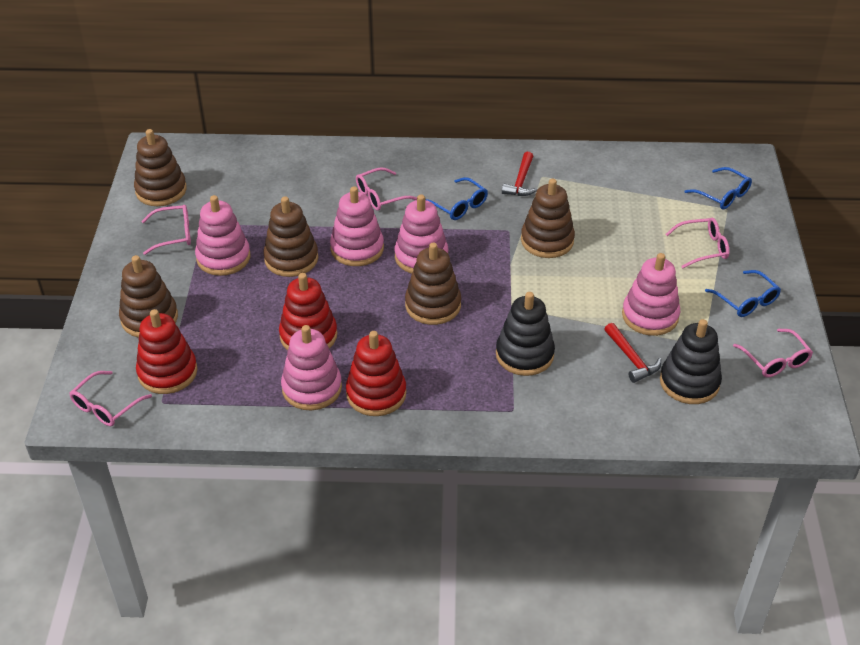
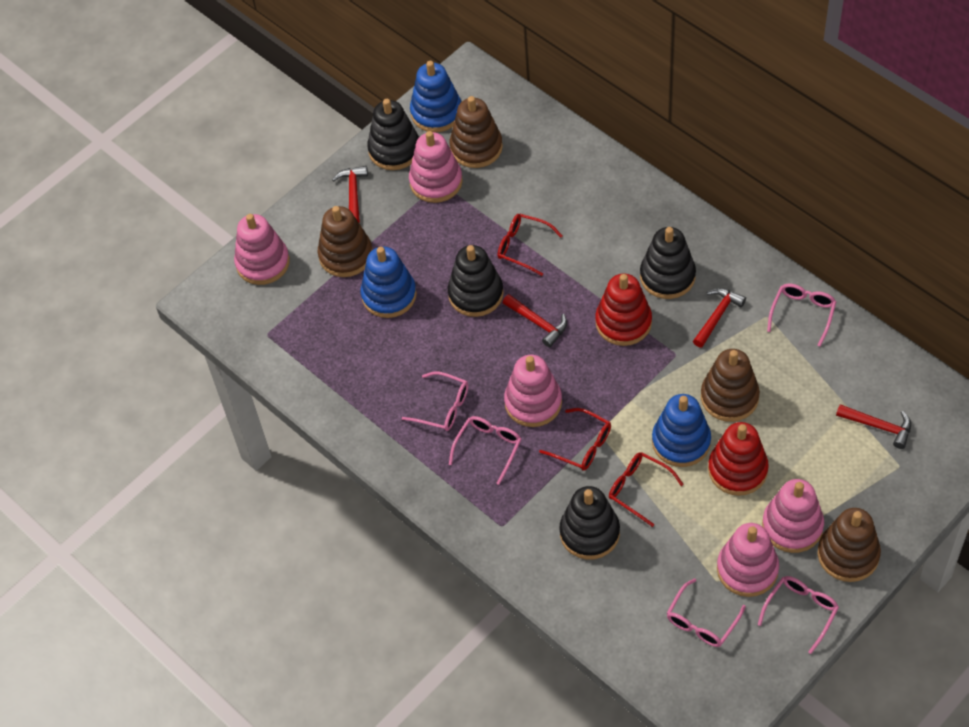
black stacking toy: 2 -> 4
blue glasses: 3 -> 0
blue stacking toy: 0 -> 3
brown stacking toy: 5 -> 4
red glasses: 0 -> 3
red hammer: 2 -> 4
red stacking toy: 3 -> 2

